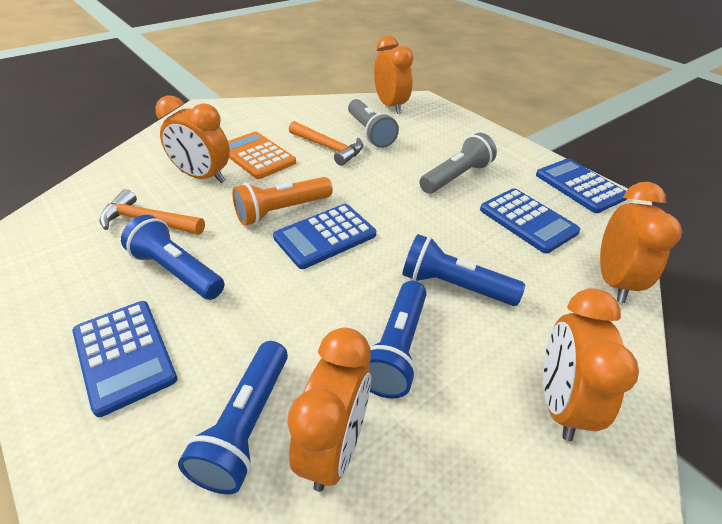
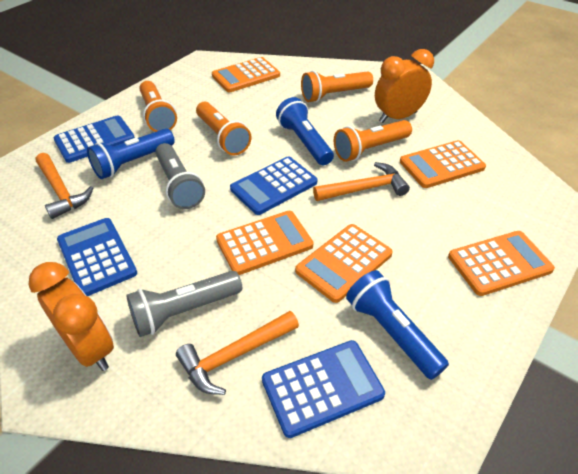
blue flashlight: 4 -> 3
orange calculator: 1 -> 5
orange clock: 5 -> 2
orange flashlight: 1 -> 4
orange hammer: 2 -> 3

